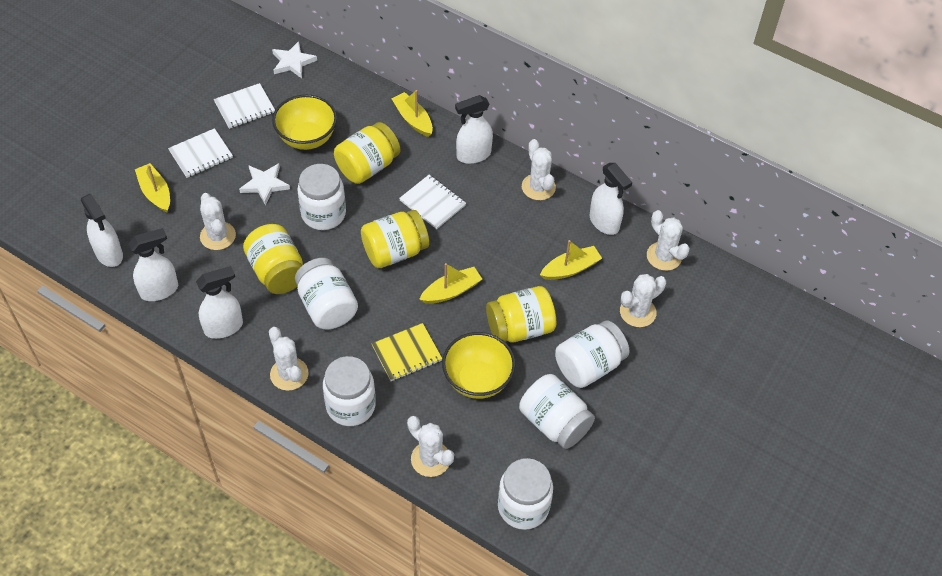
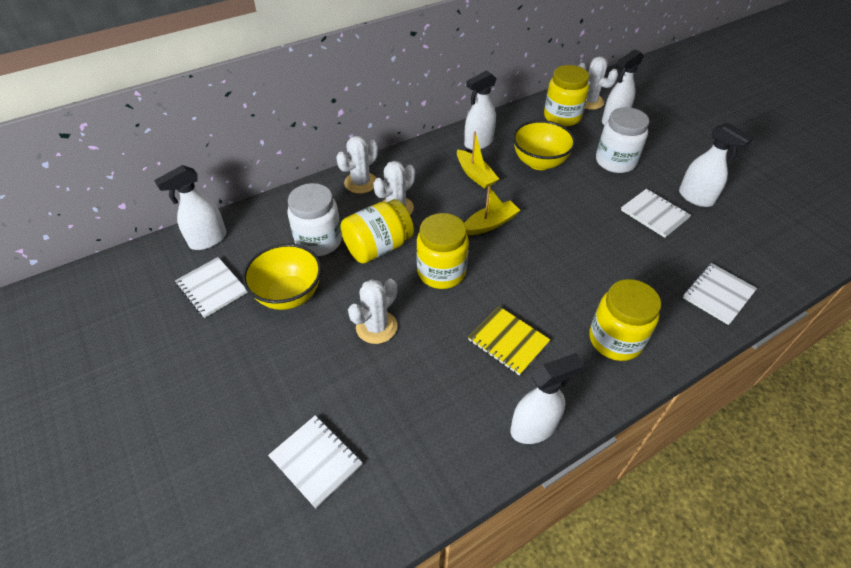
white cactus: 6 -> 4
white jar: 6 -> 2
white notebook: 3 -> 4
white star: 2 -> 0
yellow boat: 4 -> 2

